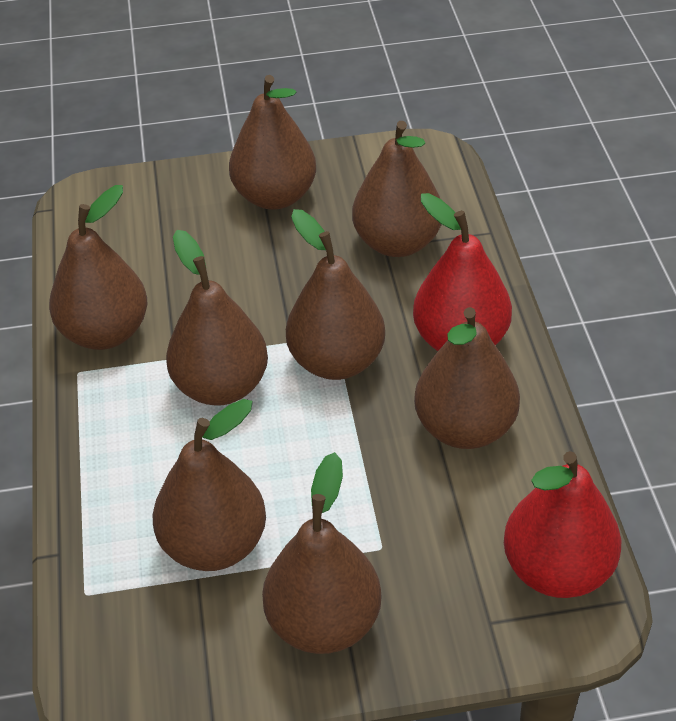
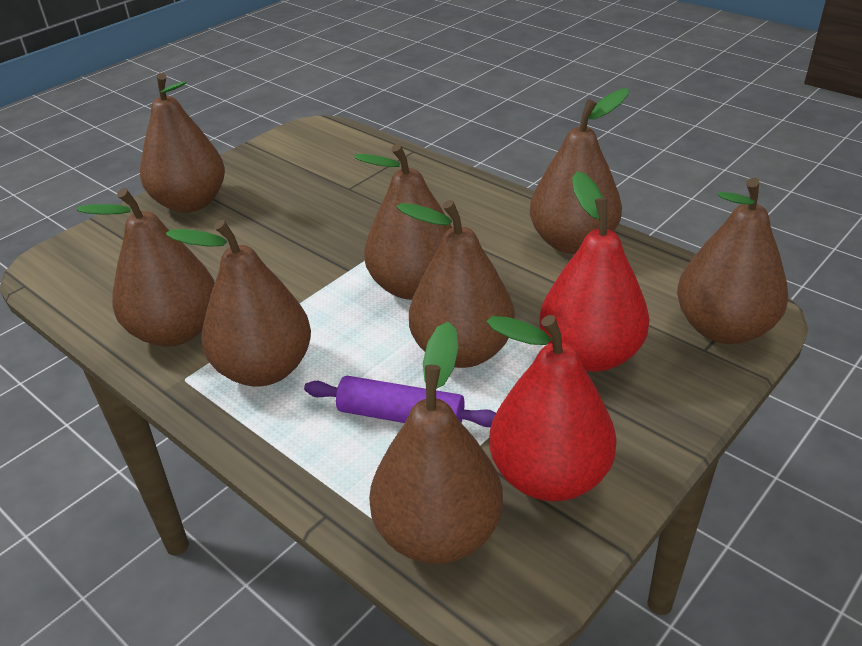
purple rolling pin: 0 -> 1

